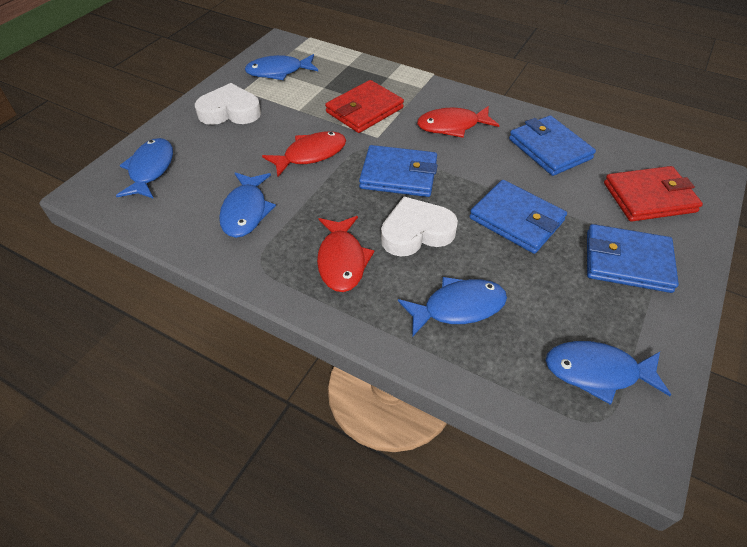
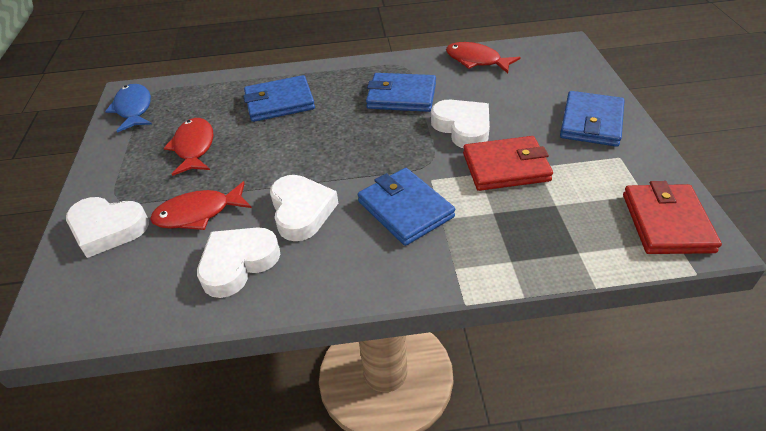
blue fish: 5 -> 1
white heart: 2 -> 4

